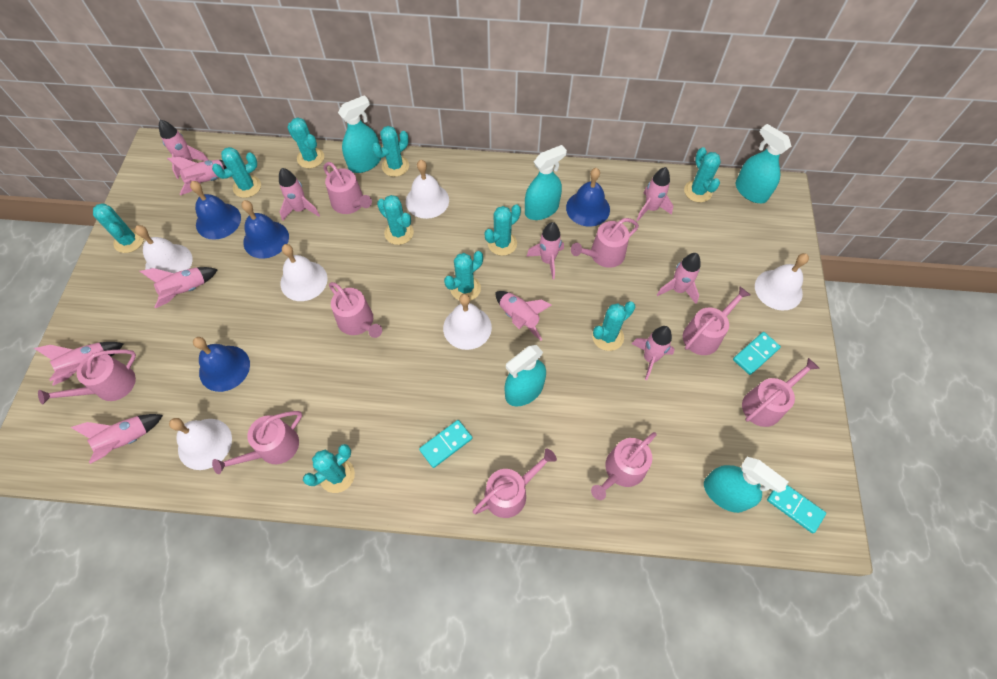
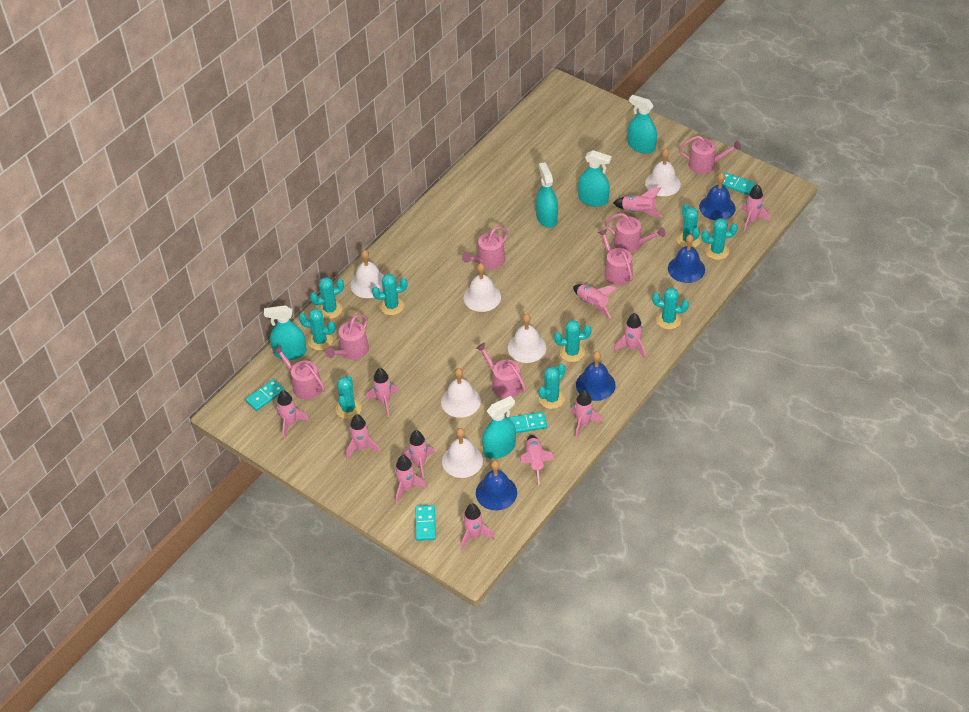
pink rocket: 11 -> 12
pink watering can: 9 -> 7
turquoise cactus: 10 -> 9
turquoise domino: 3 -> 4

